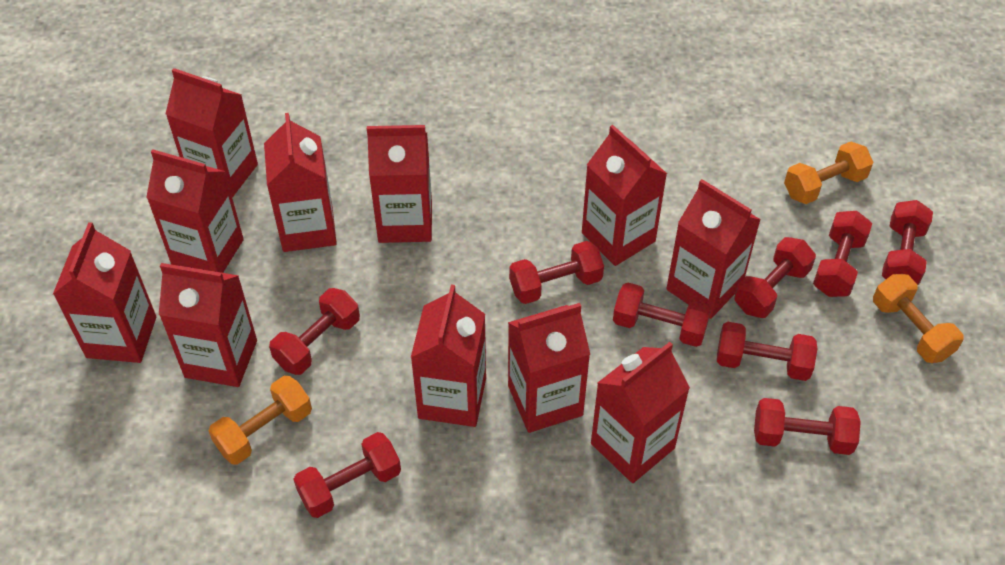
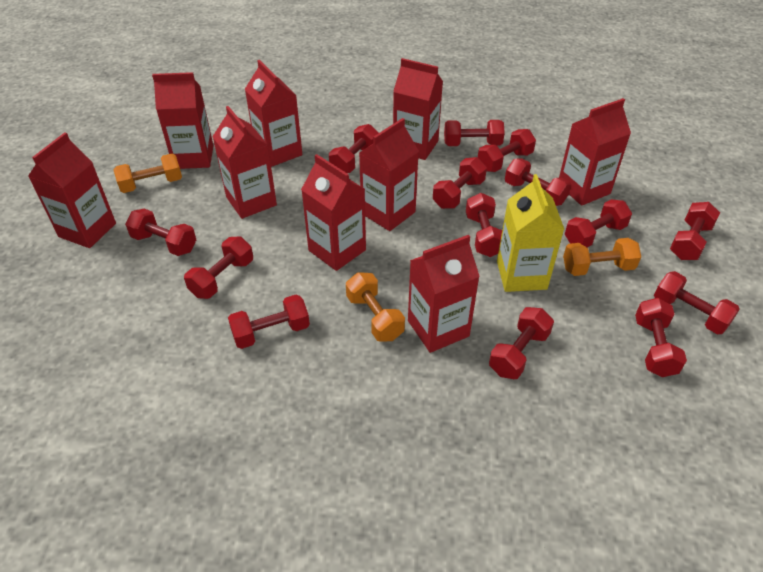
red carton: 11 -> 9
red dumbbell: 9 -> 14
yellow carton: 0 -> 1

